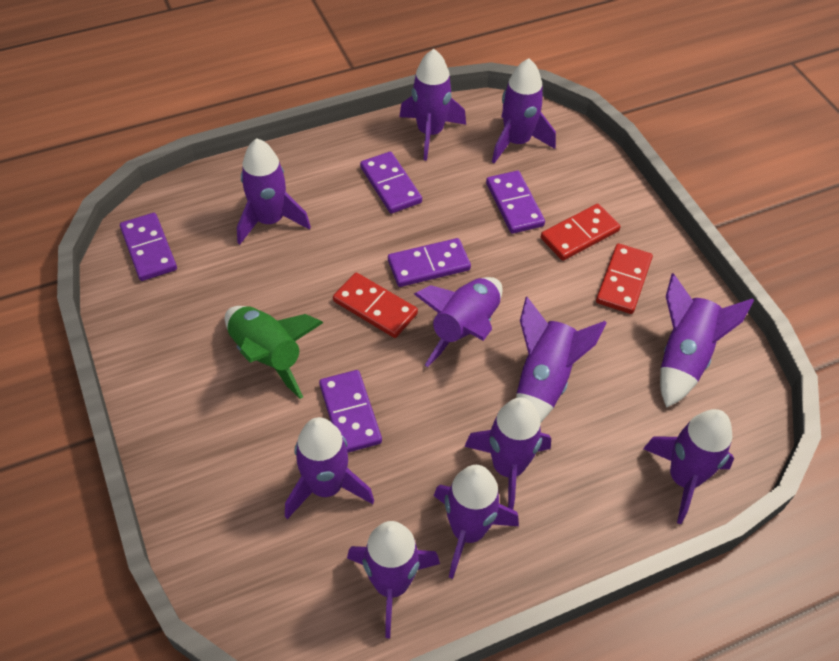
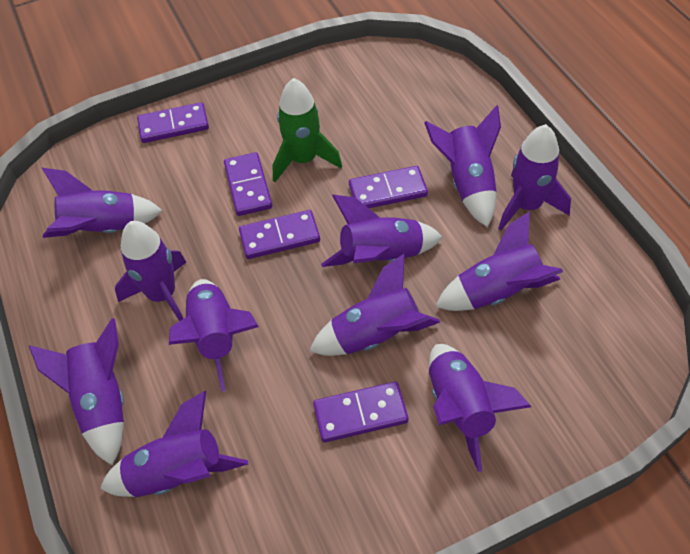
red domino: 3 -> 0

